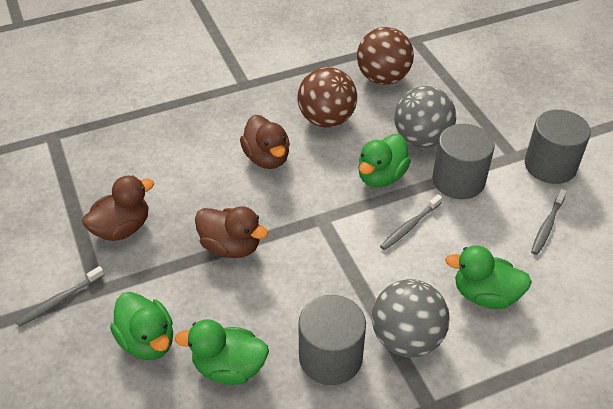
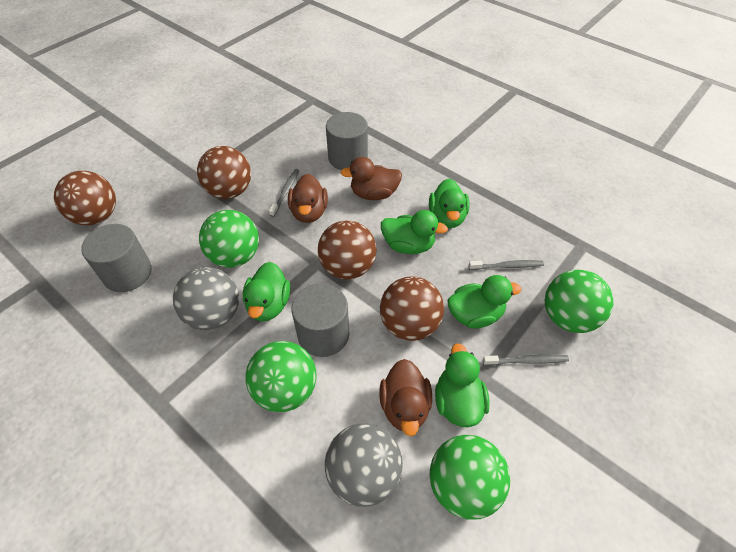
brown ball: 2 -> 4
green ball: 0 -> 4
green duck: 4 -> 5

